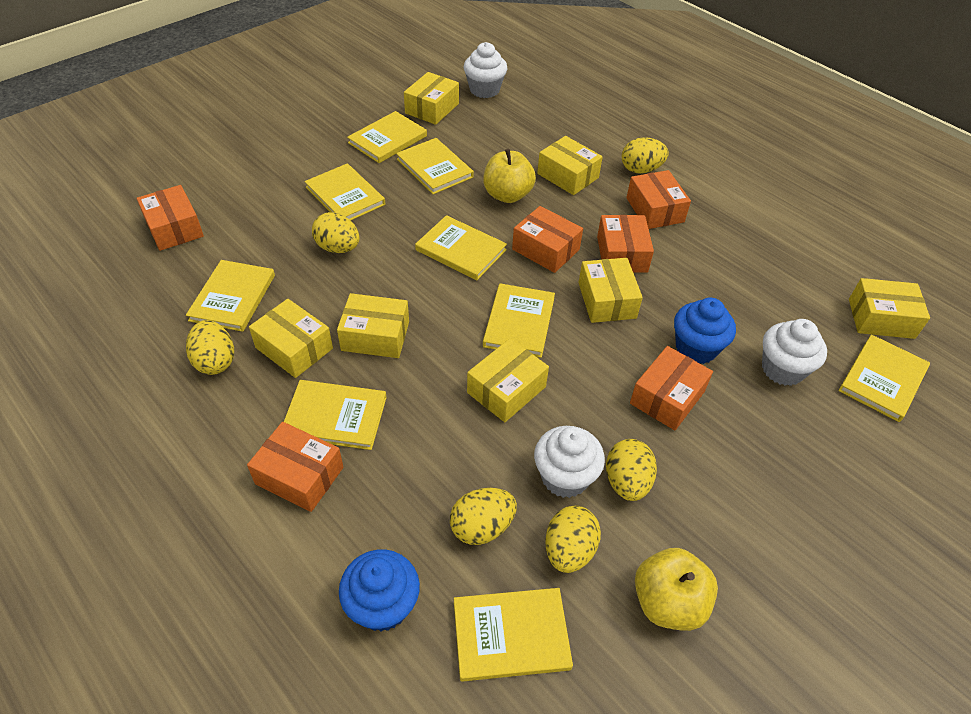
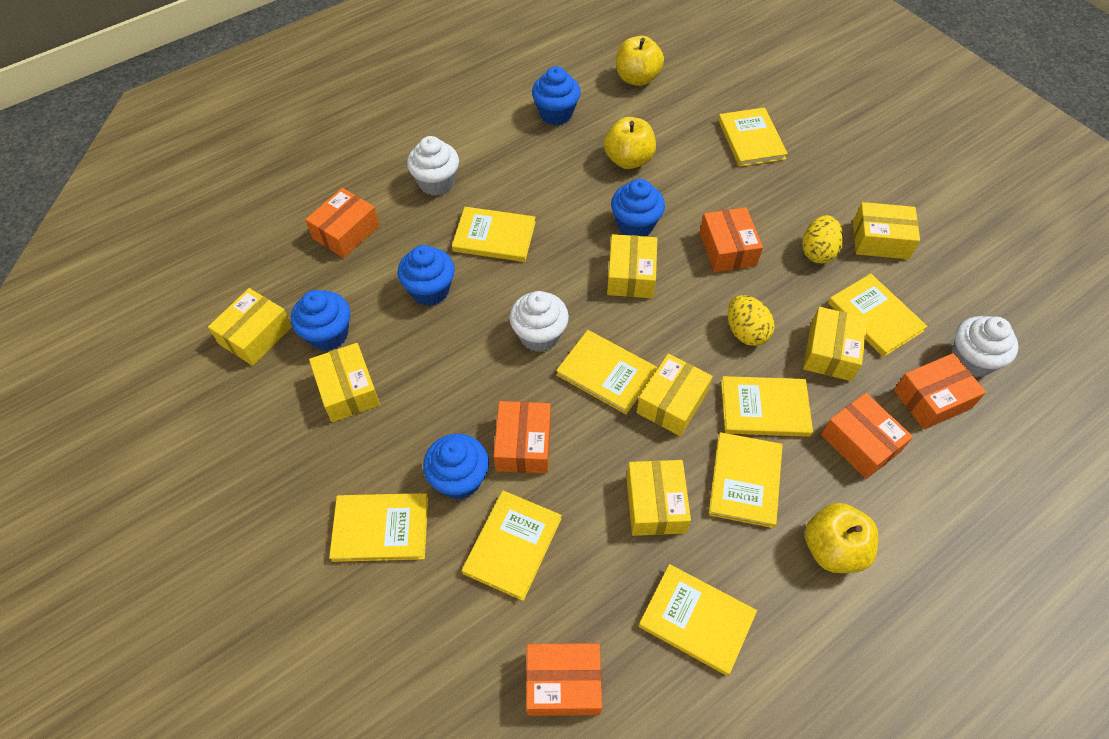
blue cupcake: 2 -> 5
yellow apple: 2 -> 3
yellow egg: 6 -> 2

